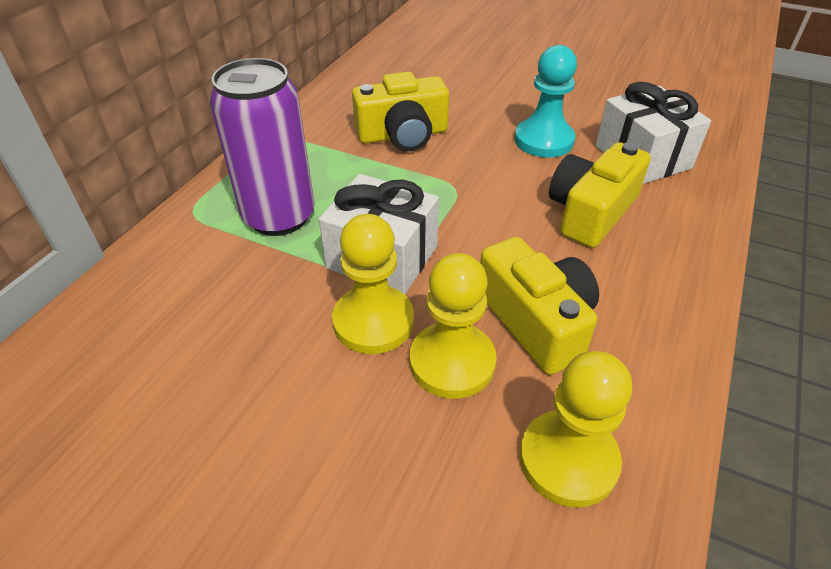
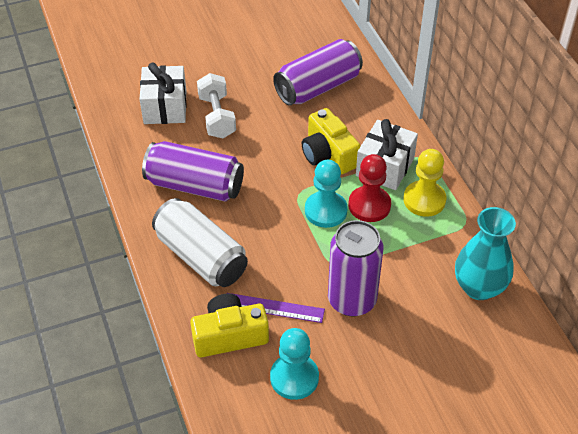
purple can: 1 -> 3
purple ruler: 0 -> 1
red pawn: 0 -> 1
turquoise pawn: 1 -> 2
turquoise vase: 0 -> 1
white can: 0 -> 1
white dumbbell: 0 -> 1
yellow camera: 3 -> 2
yellow pawn: 3 -> 1

